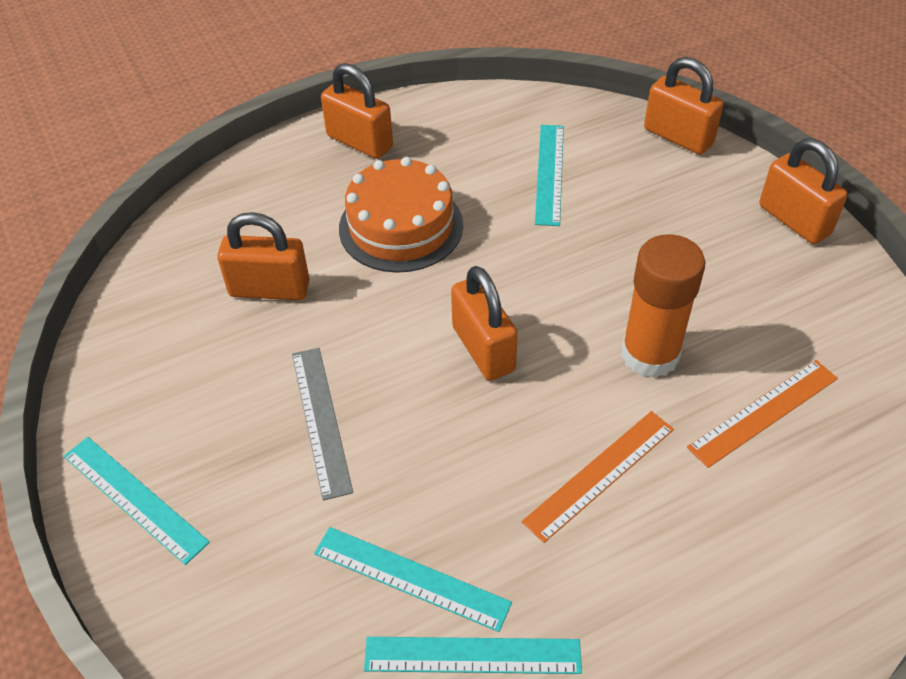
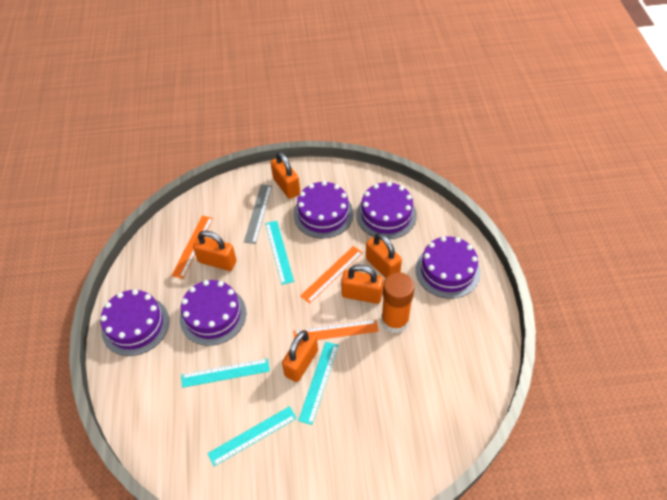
orange cake: 1 -> 0
orange ruler: 2 -> 3
purple cake: 0 -> 5

